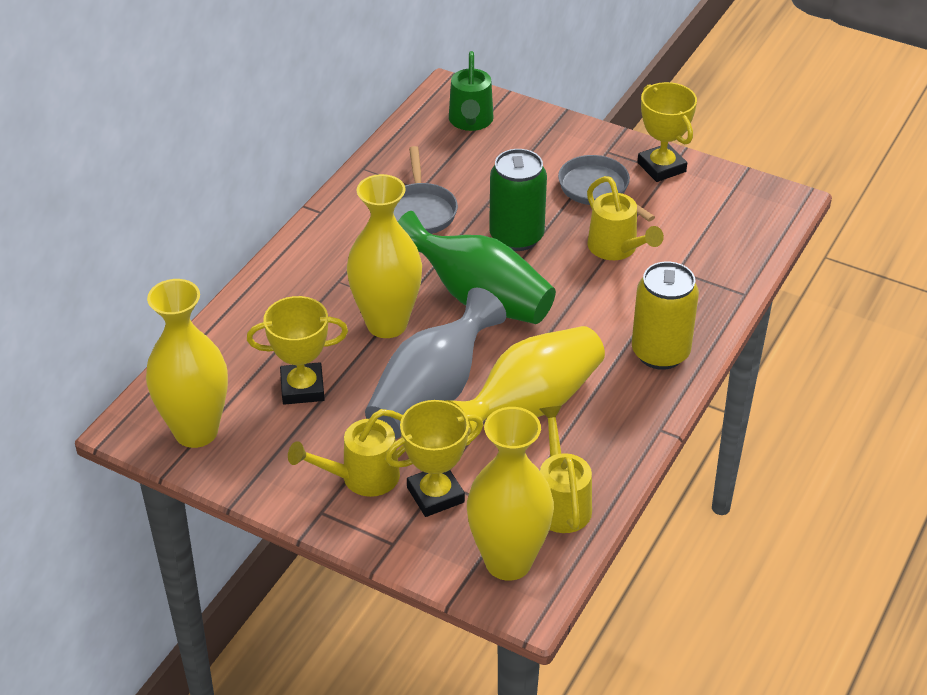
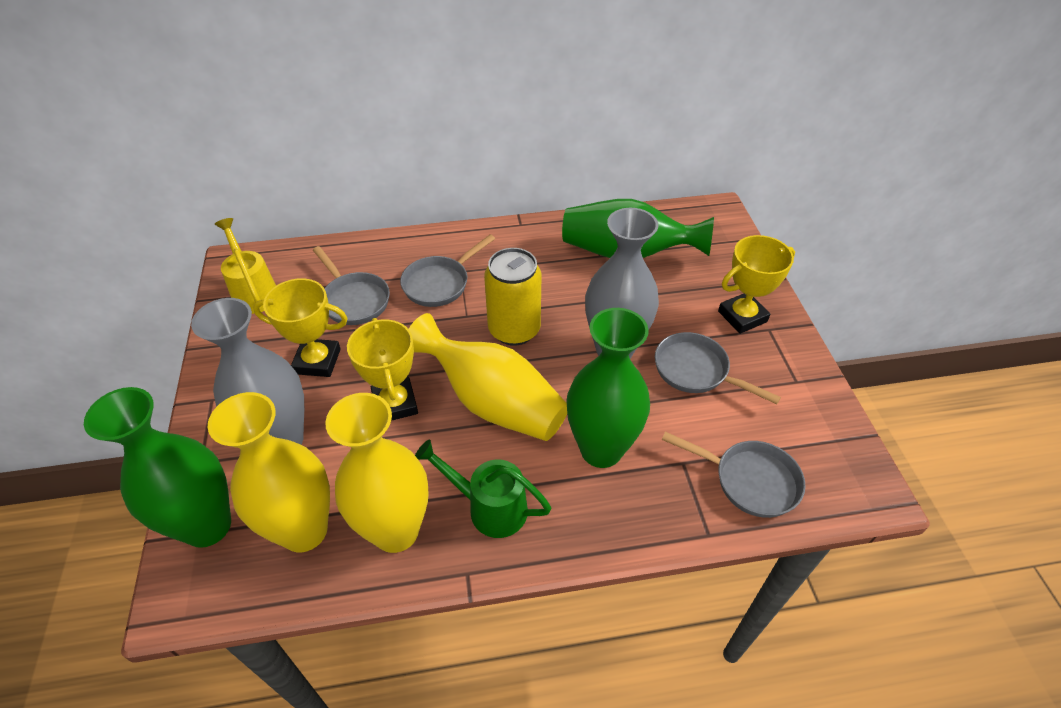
green can: 1 -> 0
green vase: 1 -> 3
grey pan: 2 -> 4
grey vase: 1 -> 2
yellow vase: 4 -> 3
yellow watering can: 3 -> 1

